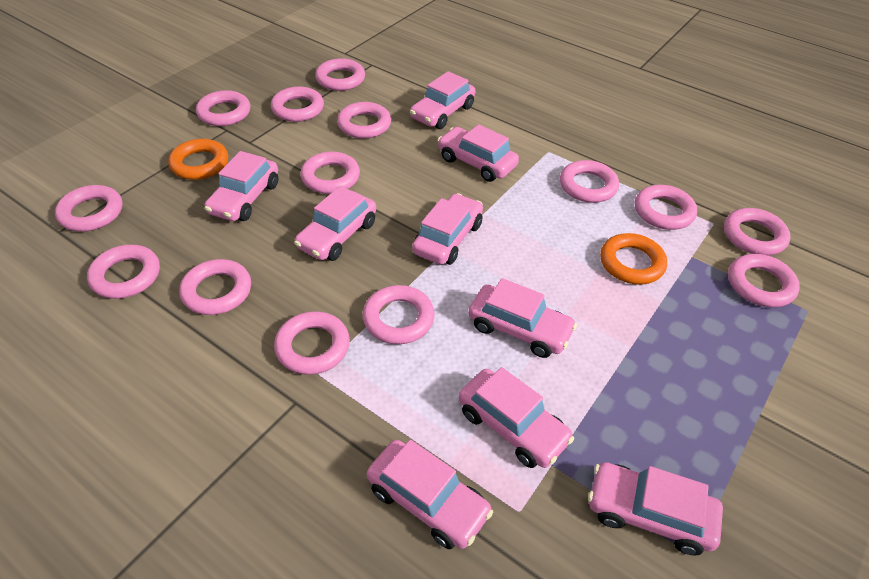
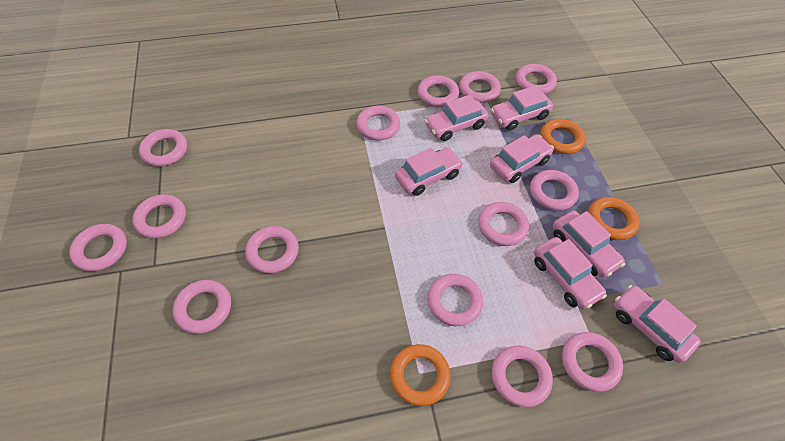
orange ring: 2 -> 3
pink car: 9 -> 7

